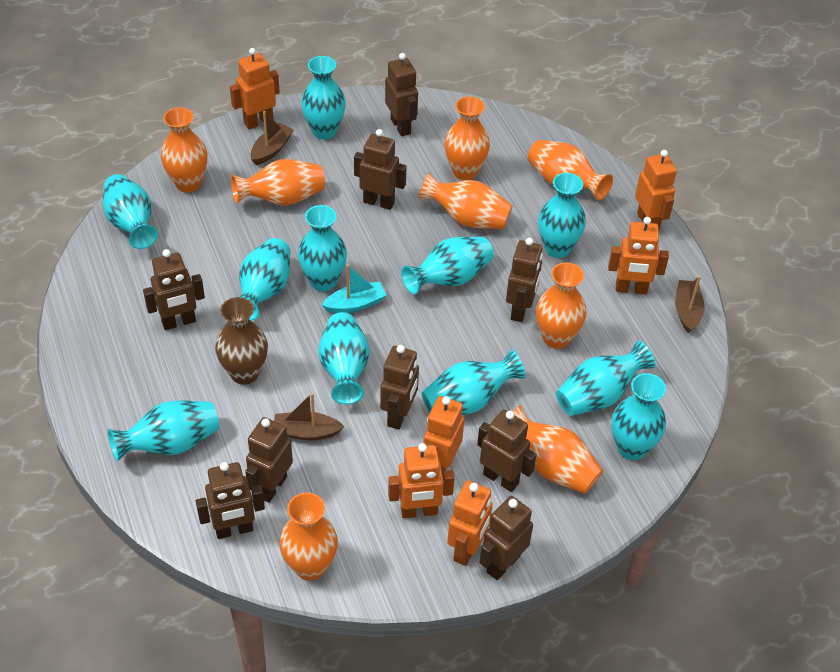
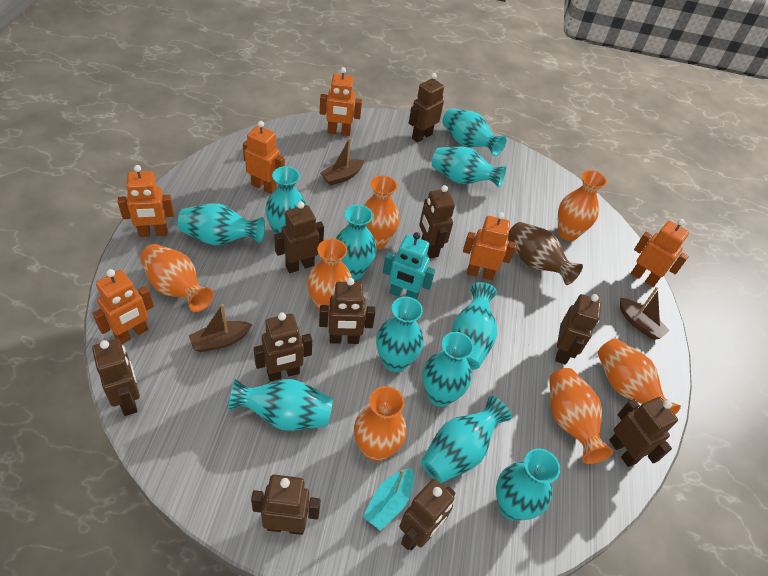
brown robot: 9 -> 10
orange vase: 8 -> 7
turquoise robot: 0 -> 1

